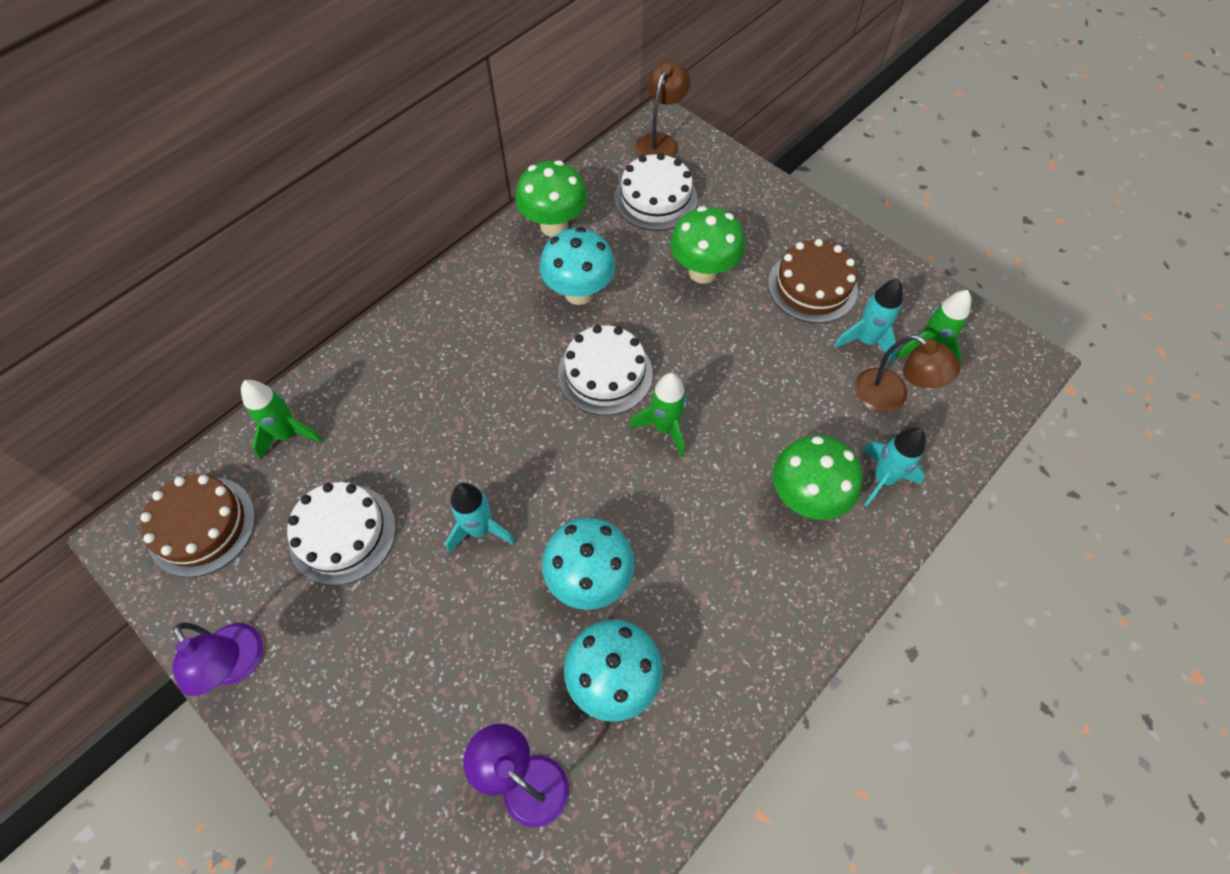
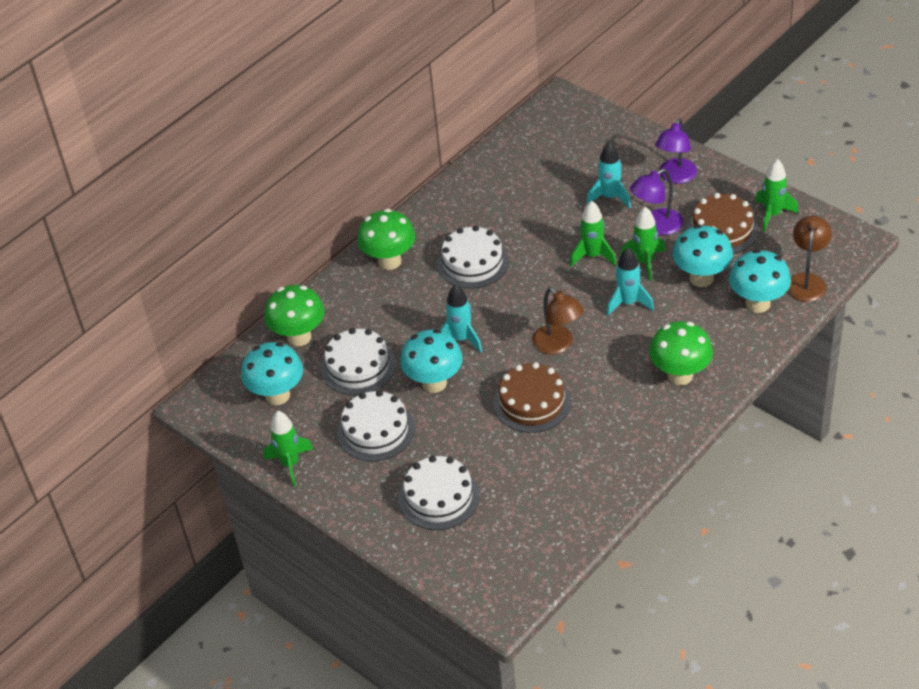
green rocket: 3 -> 4
turquoise mushroom: 3 -> 4
white cake: 3 -> 4

